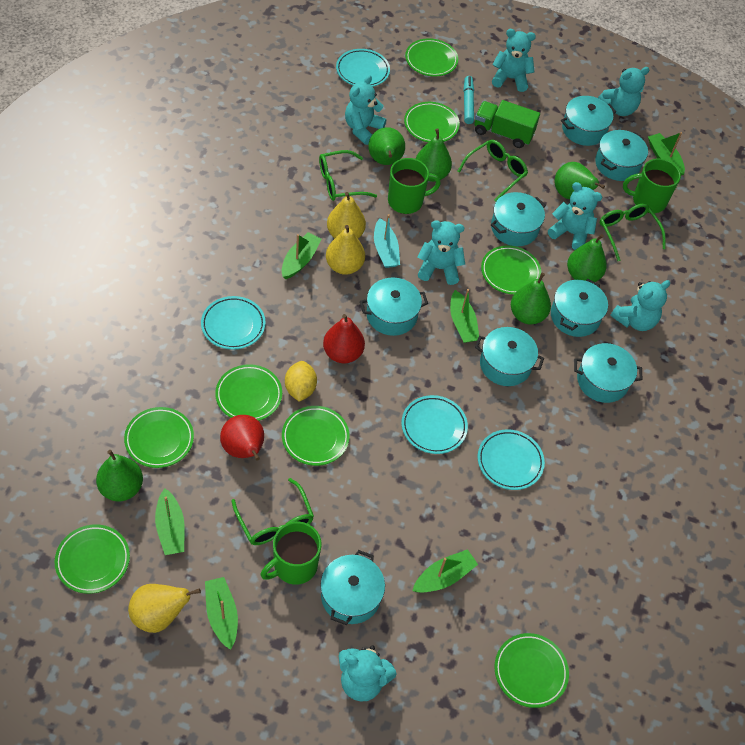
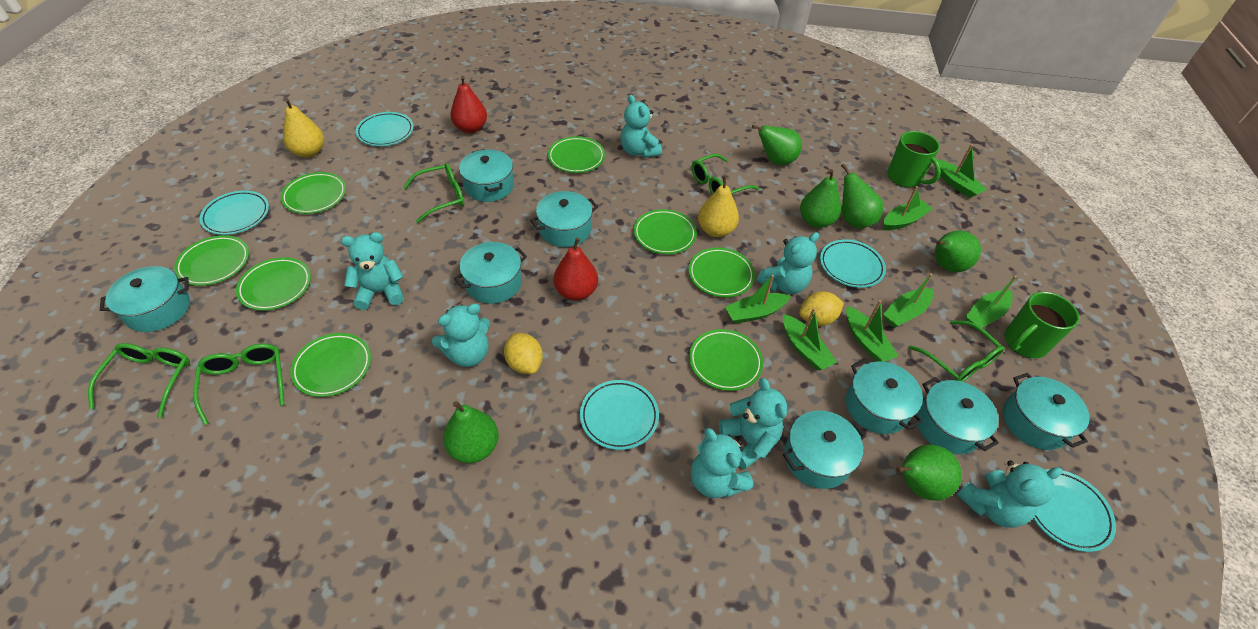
green boat: 6 -> 7
green glasses: 4 -> 5
green mug: 3 -> 2
green truck: 1 -> 0
turquoise boat: 1 -> 0
turquoise marker: 1 -> 0
turquoise plate: 4 -> 5
yellow lemon: 1 -> 2
yellow pear: 3 -> 2

